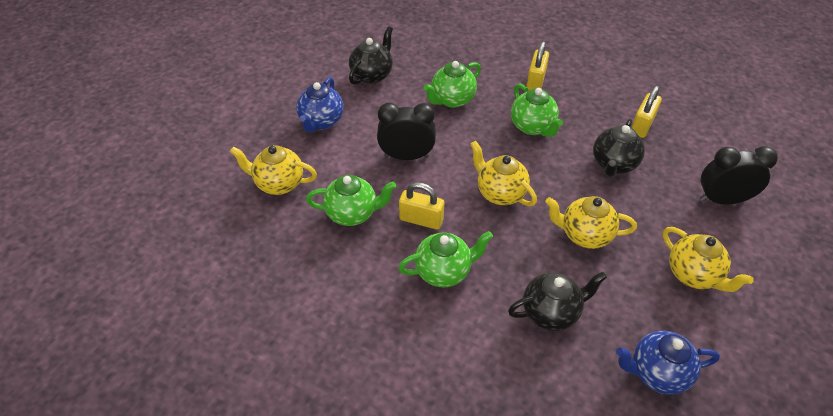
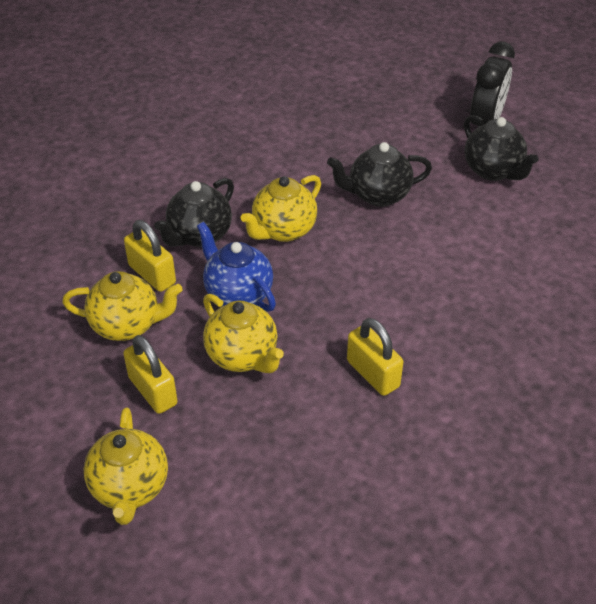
black clock: 2 -> 1
blue teapot: 2 -> 1
green teapot: 4 -> 0

